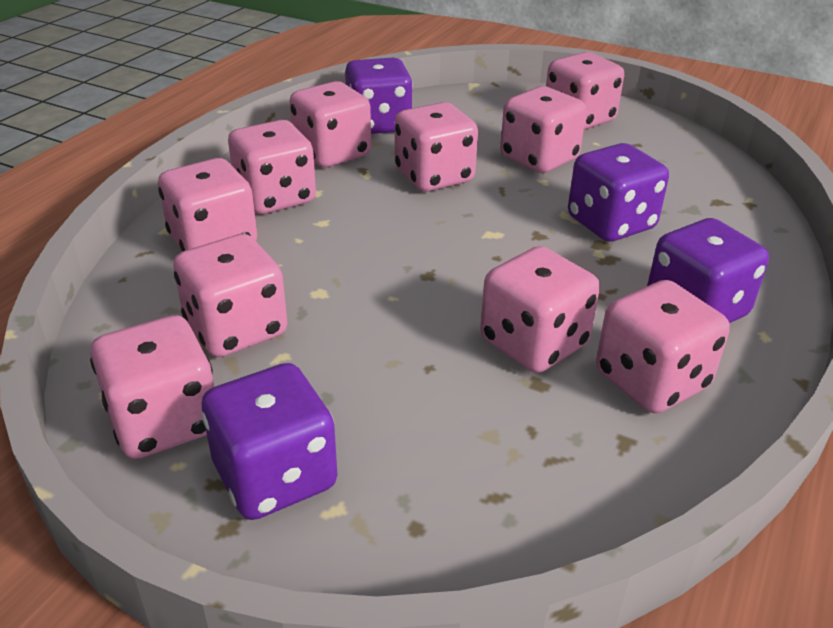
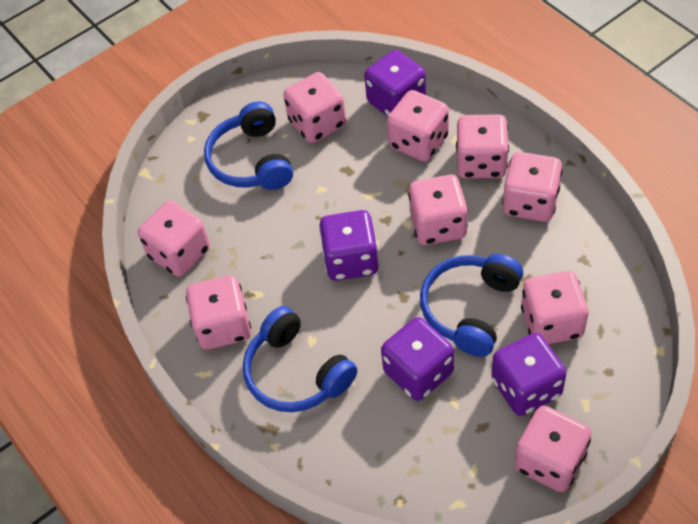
blue headphones: 0 -> 3
pink dice: 10 -> 9

